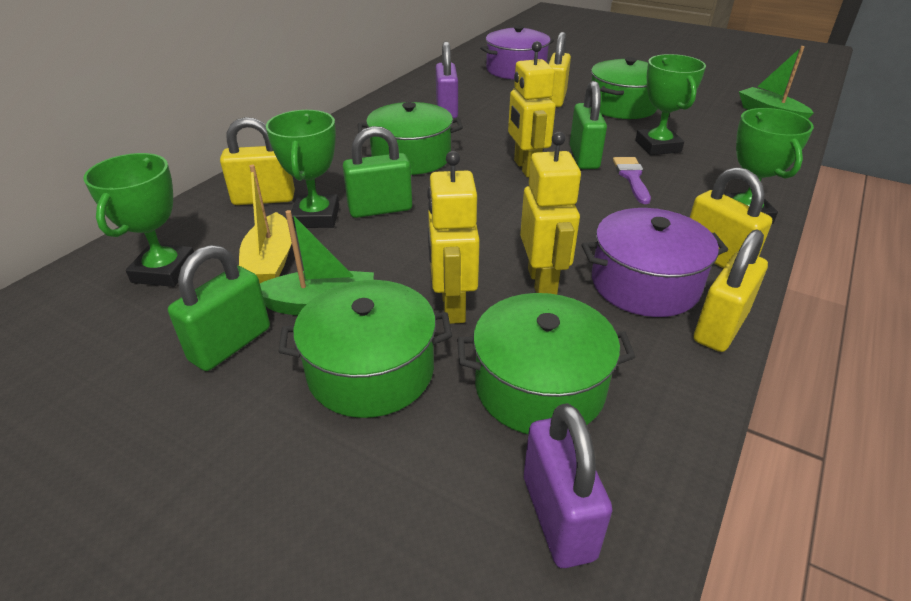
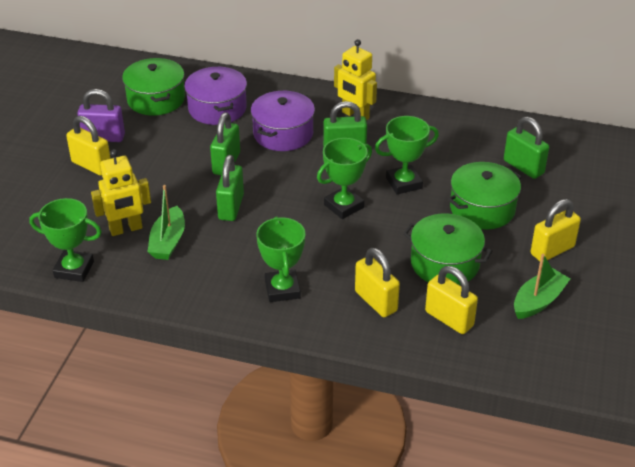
green padlock: 3 -> 4
green pot: 4 -> 3
purple brush: 1 -> 0
purple padlock: 2 -> 1
yellow boat: 1 -> 0
yellow robot: 3 -> 2

